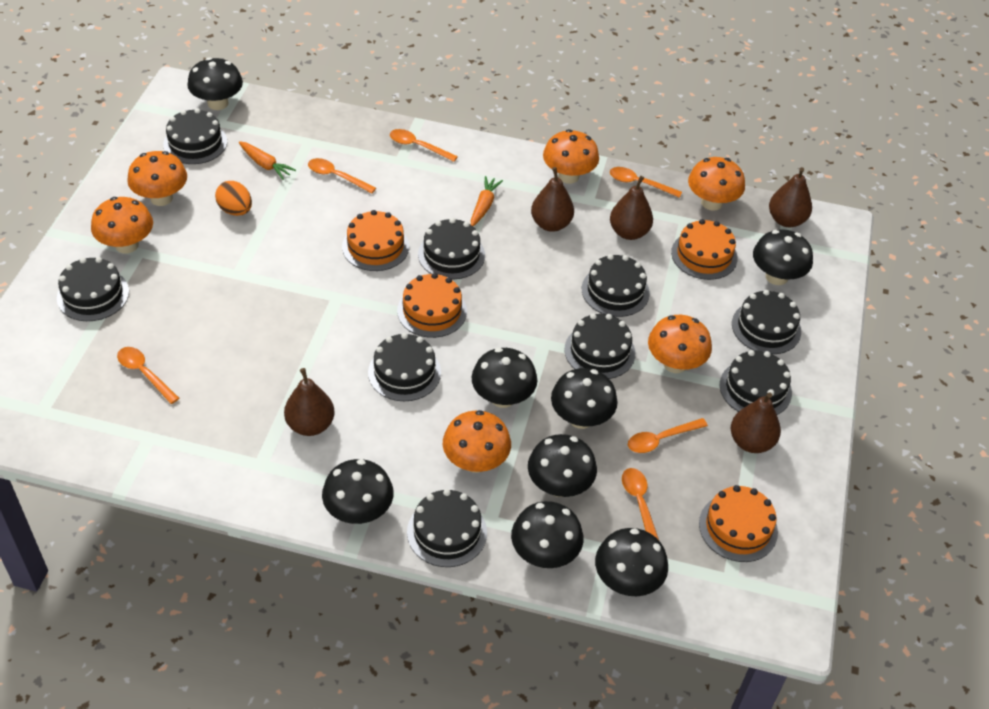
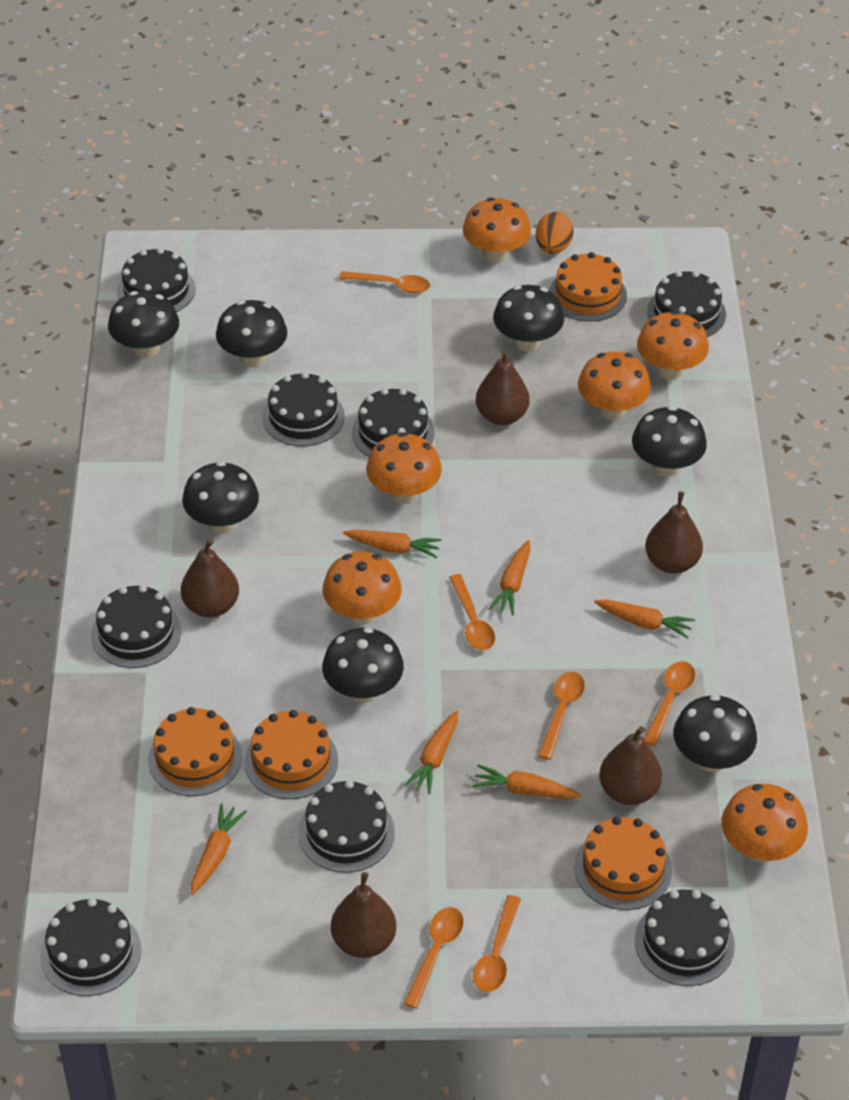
black cake: 9 -> 8
black mushroom: 8 -> 7
orange carrot: 2 -> 6

